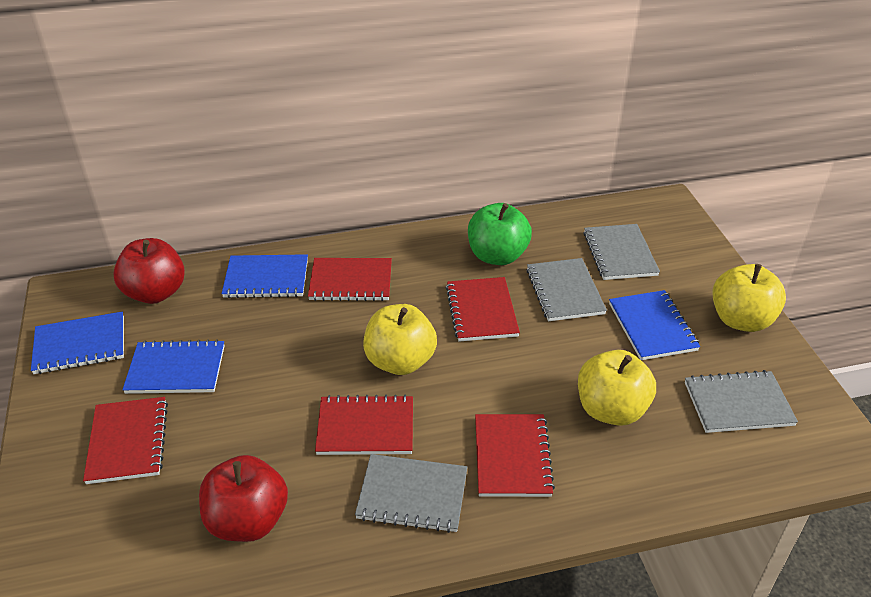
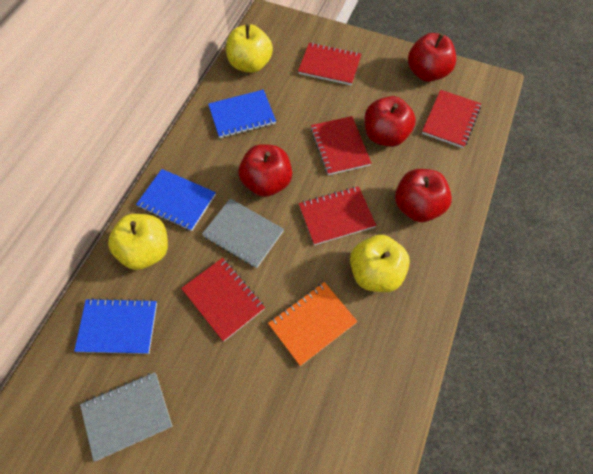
blue notebook: 4 -> 3
green apple: 1 -> 0
grey notebook: 4 -> 2
orange notebook: 0 -> 1
red apple: 2 -> 4

